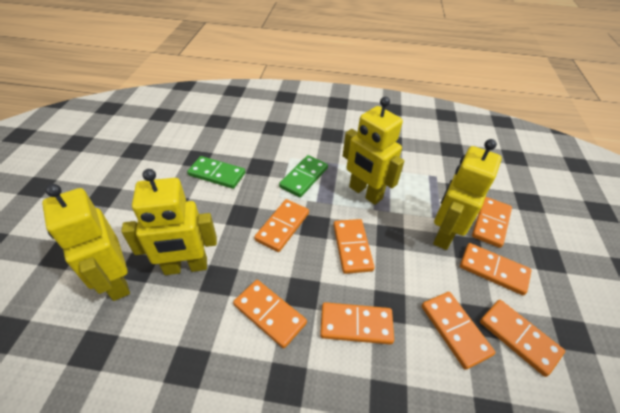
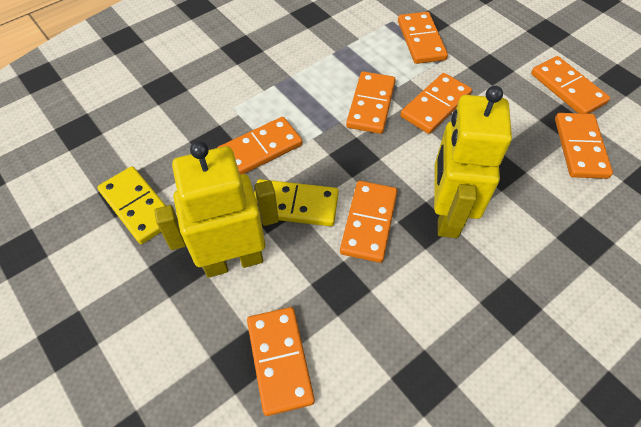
green domino: 2 -> 0
yellow domino: 0 -> 2
yellow robot: 4 -> 2

